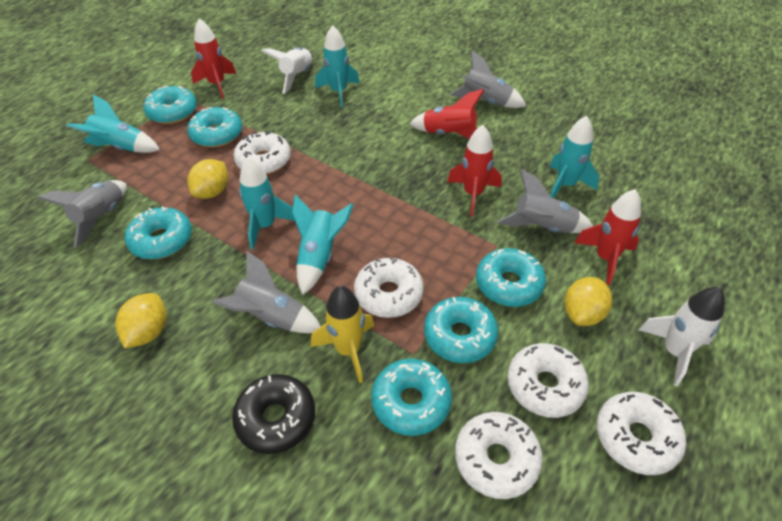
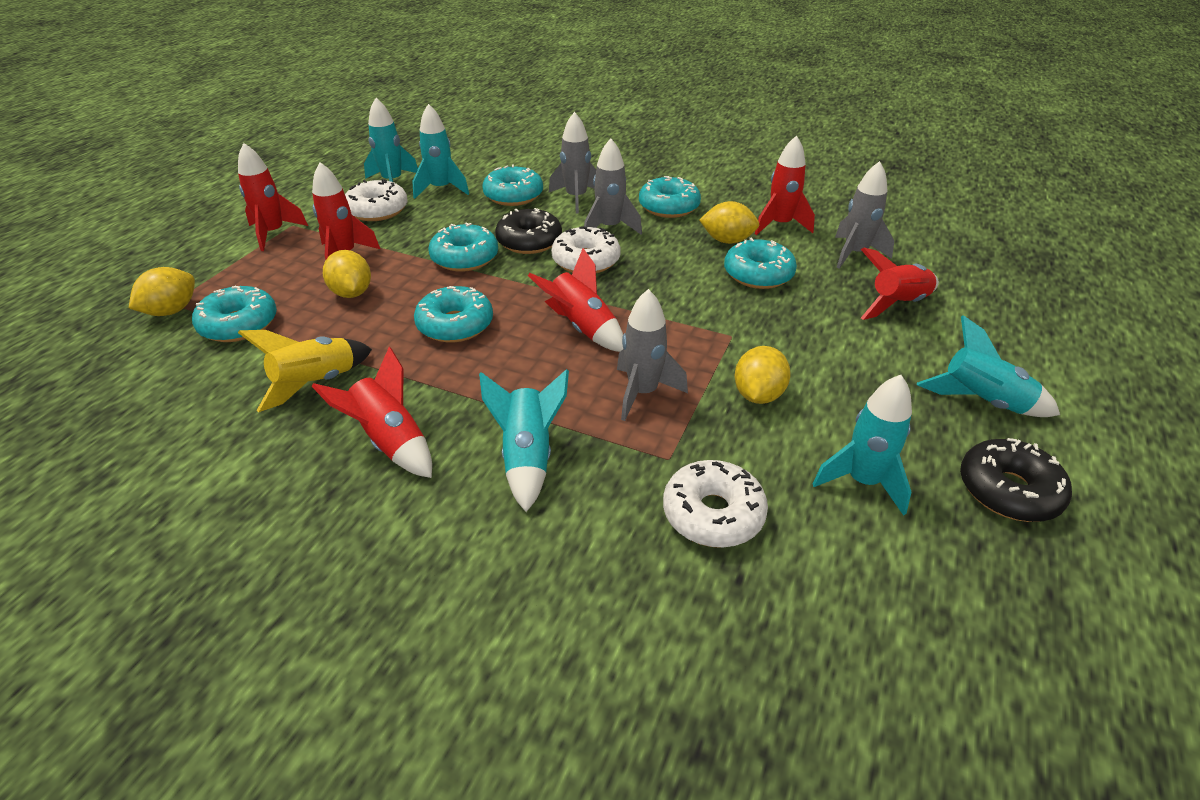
black donut: 1 -> 2
red rocket: 4 -> 6
white donut: 5 -> 3
white rocket: 2 -> 0
yellow lemon: 3 -> 4

